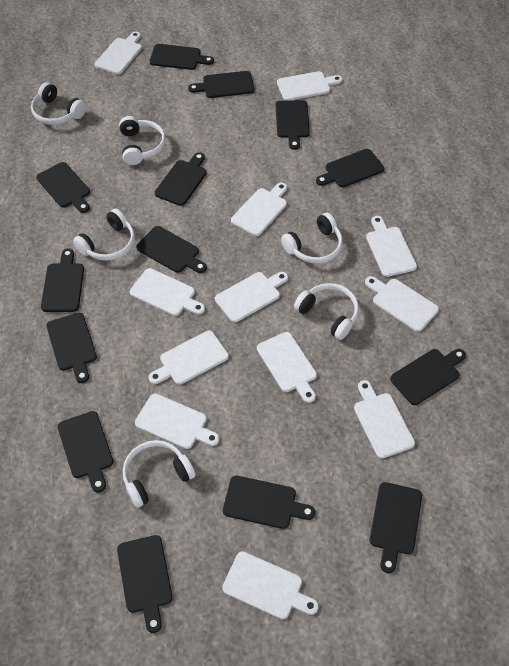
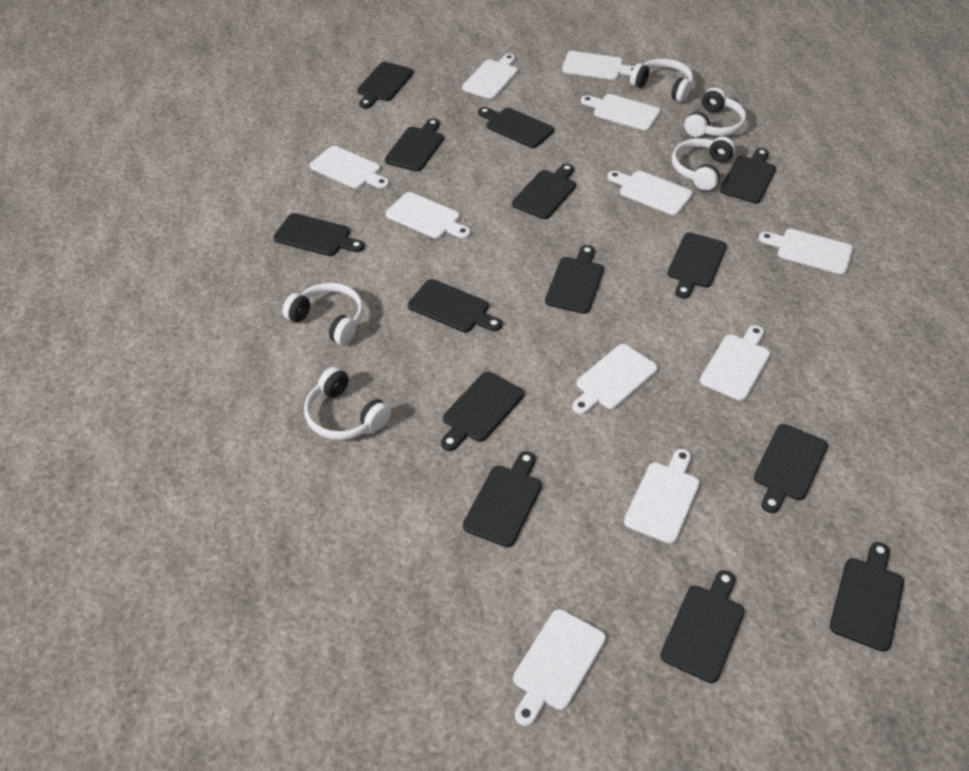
white cutting board: 12 -> 11
white headphones: 6 -> 5

